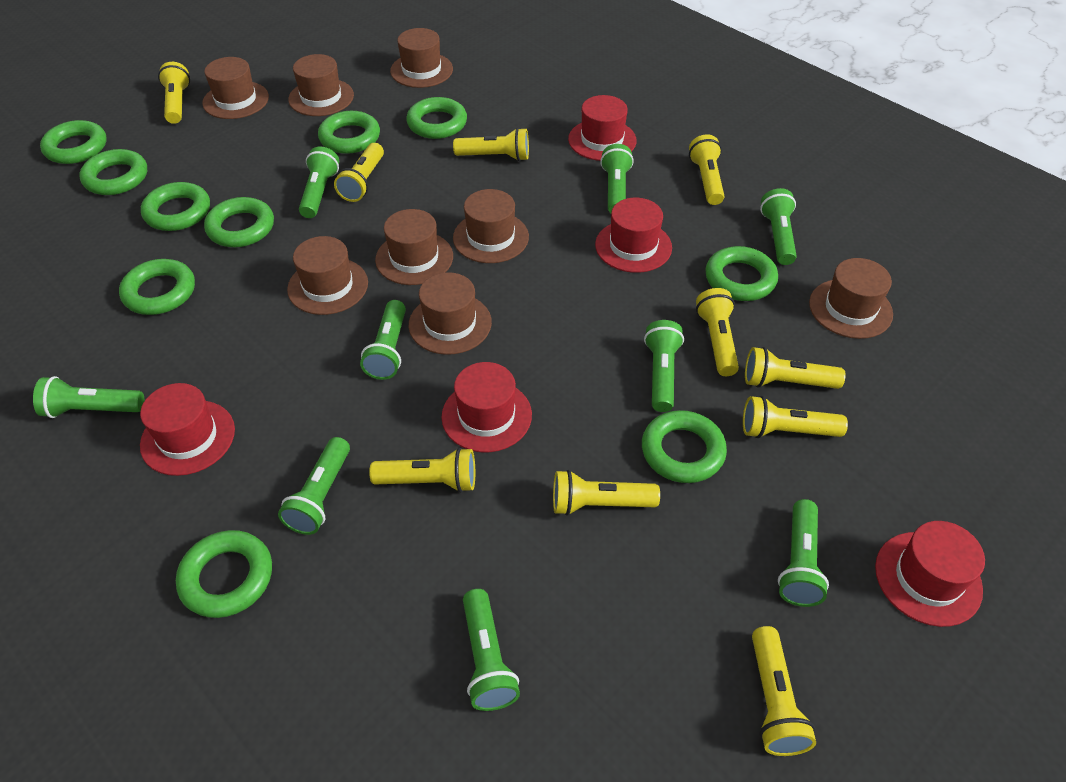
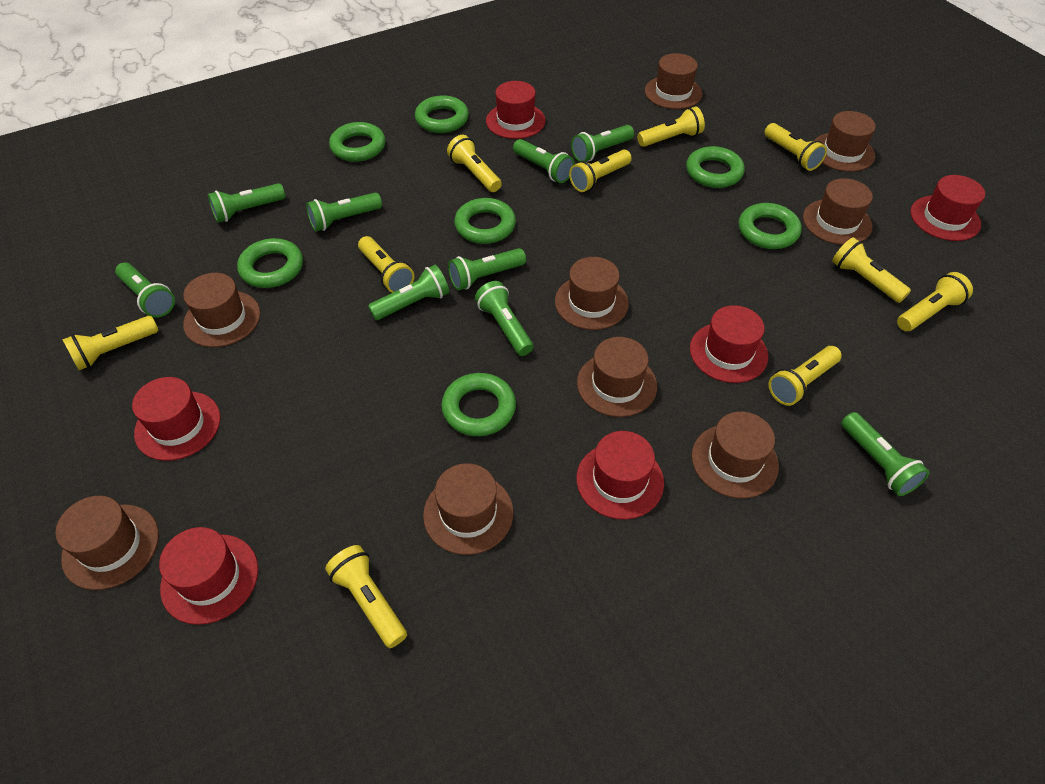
brown hat: 8 -> 9
green ring: 10 -> 7
red hat: 5 -> 6

